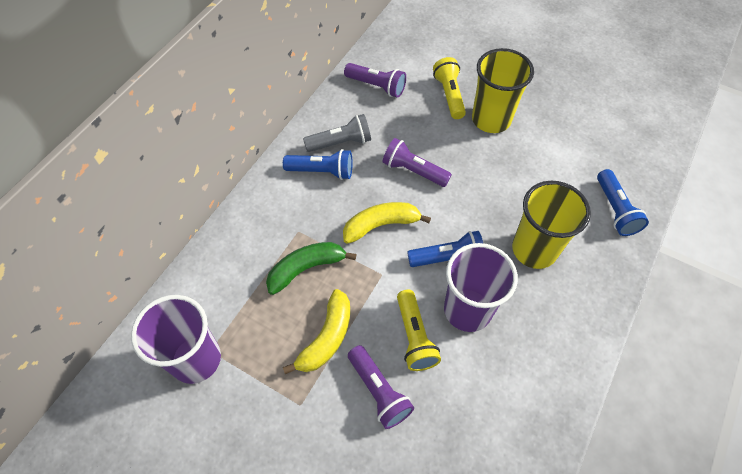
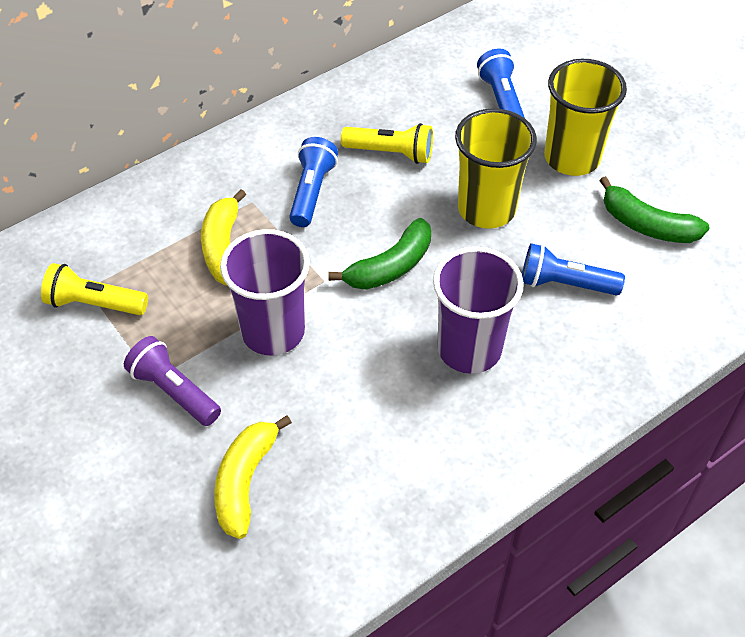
green banana: 1 -> 2
grey flashlight: 1 -> 0
purple flashlight: 3 -> 1

